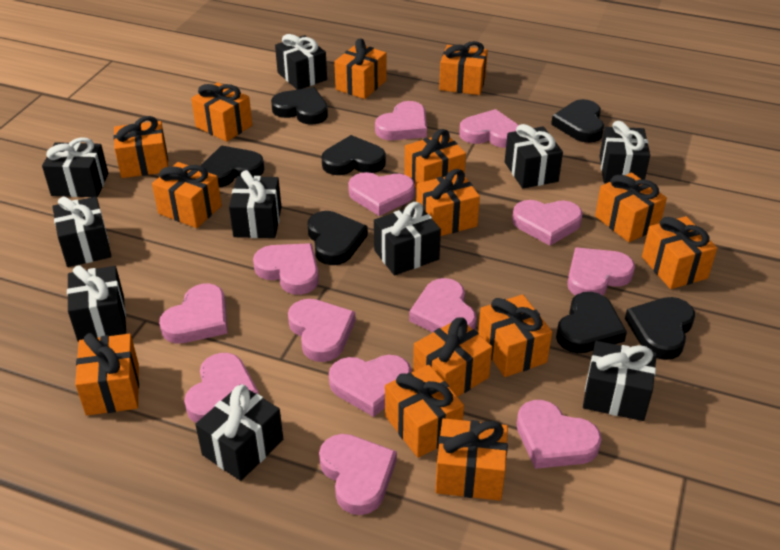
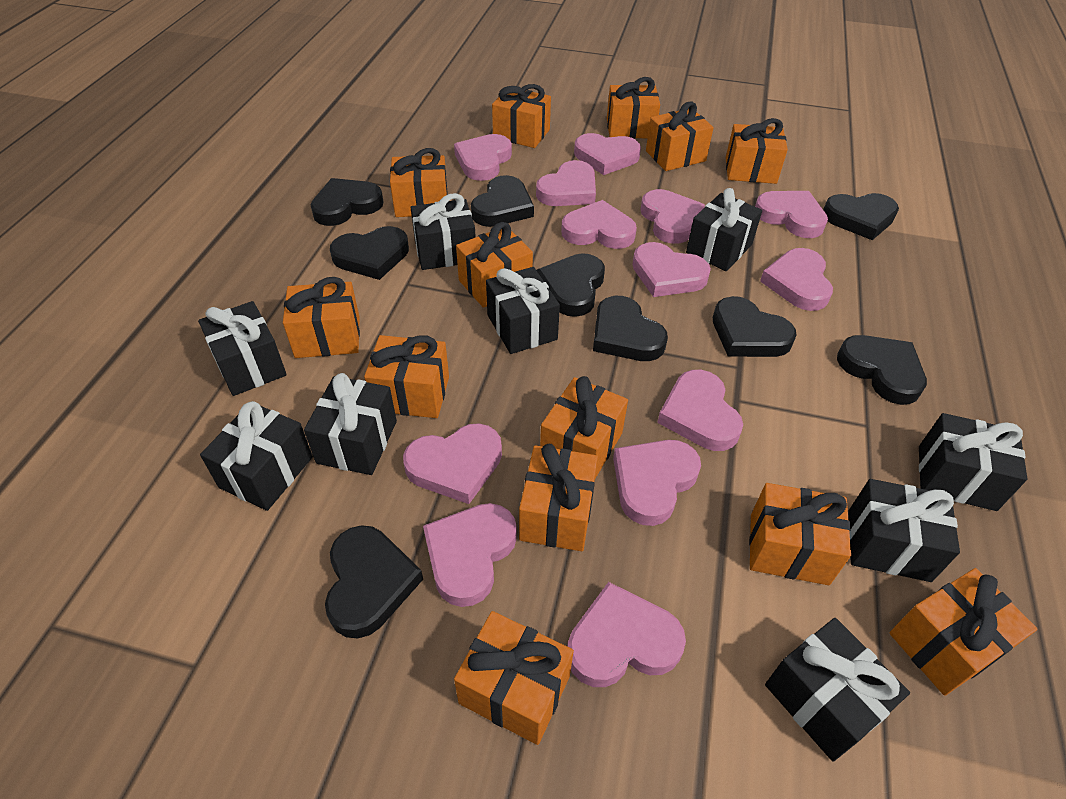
black gift: 10 -> 9
black heart: 7 -> 9
orange gift: 14 -> 13

